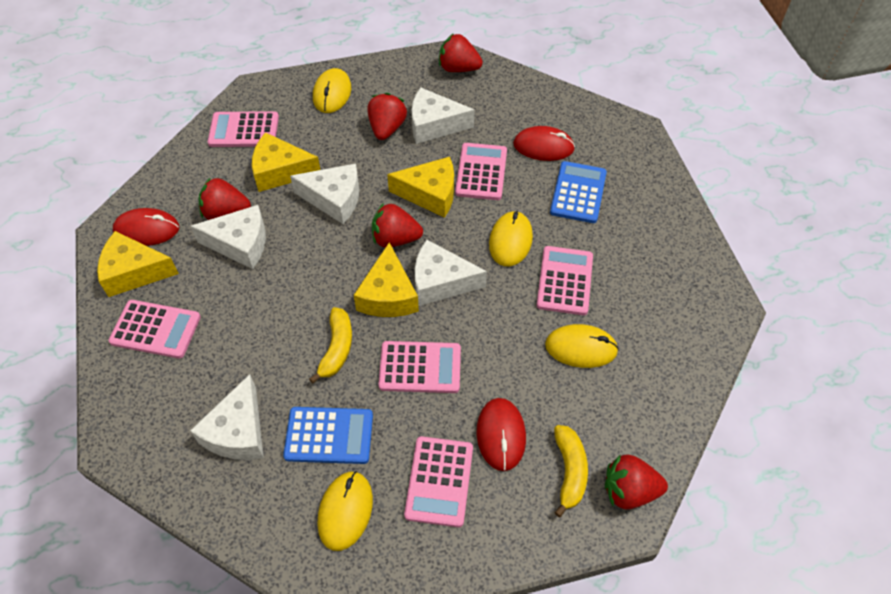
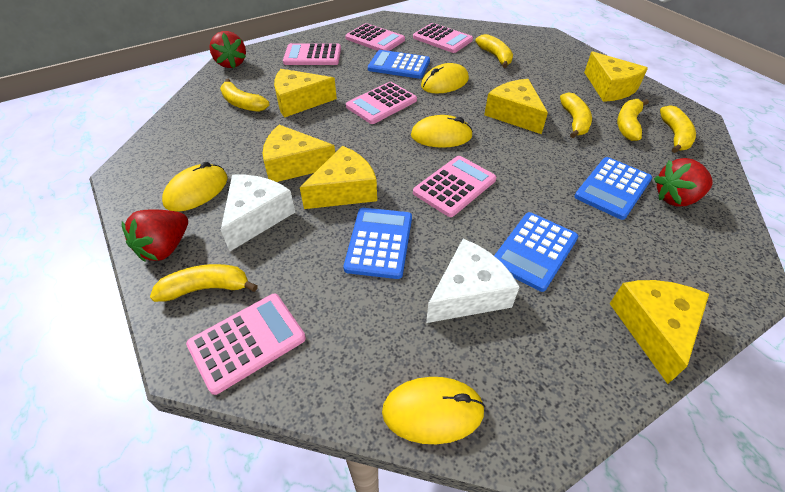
blue calculator: 2 -> 4
red mouse: 3 -> 0
red strawberry: 5 -> 3
white cheese: 5 -> 2
yellow banana: 2 -> 6
yellow cheese: 4 -> 6

